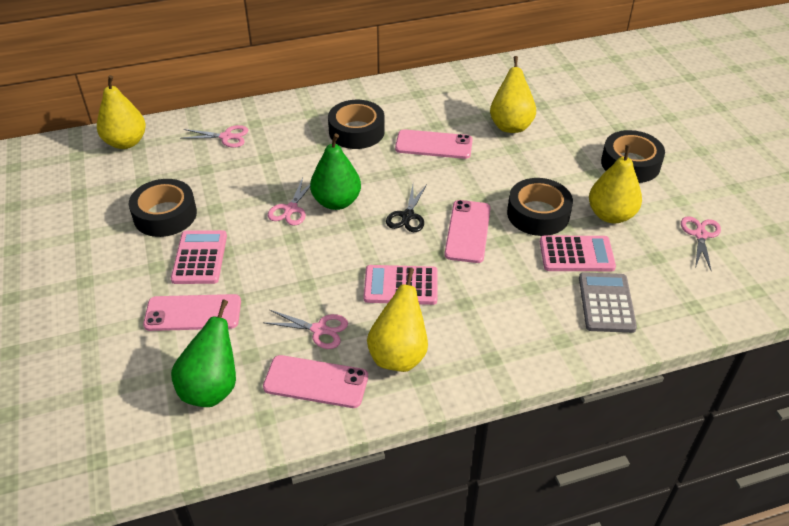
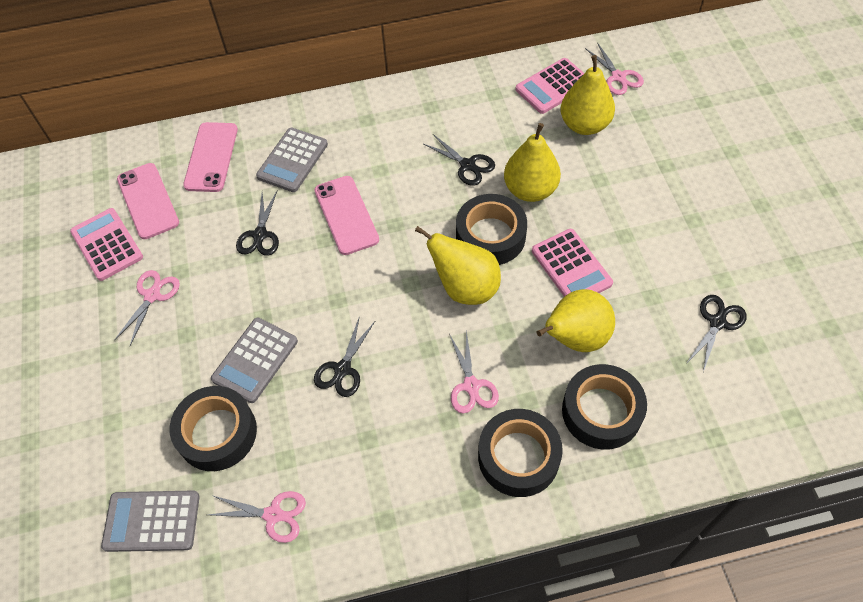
black scissors: 1 -> 4
green pear: 2 -> 0
grey calculator: 1 -> 3
pink phone: 4 -> 3

